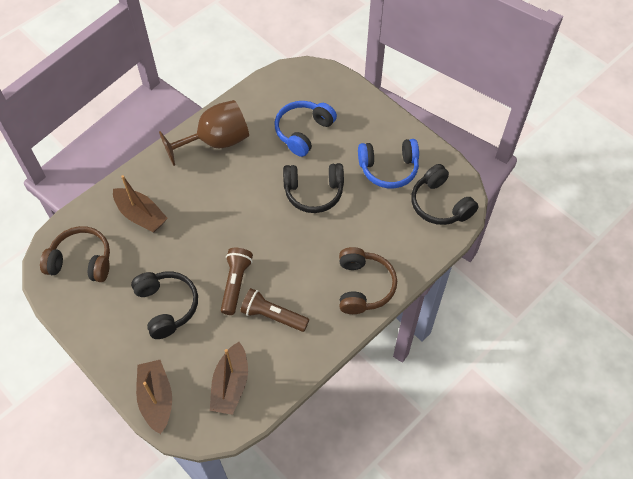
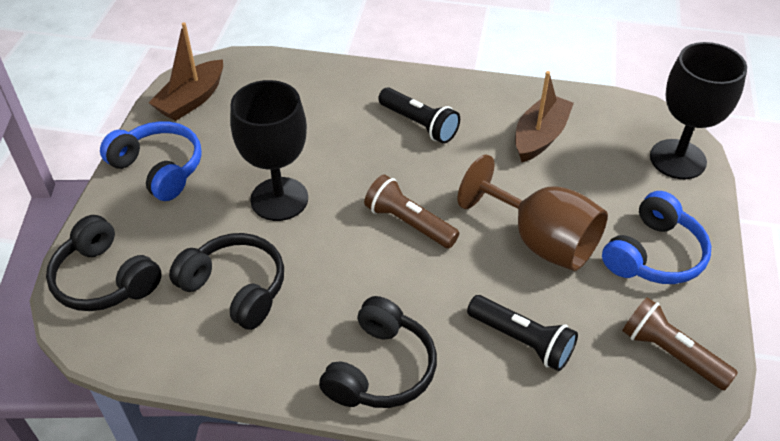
black flashlight: 0 -> 2
black goblet: 0 -> 2
brown boat: 3 -> 2
brown headphones: 2 -> 0

